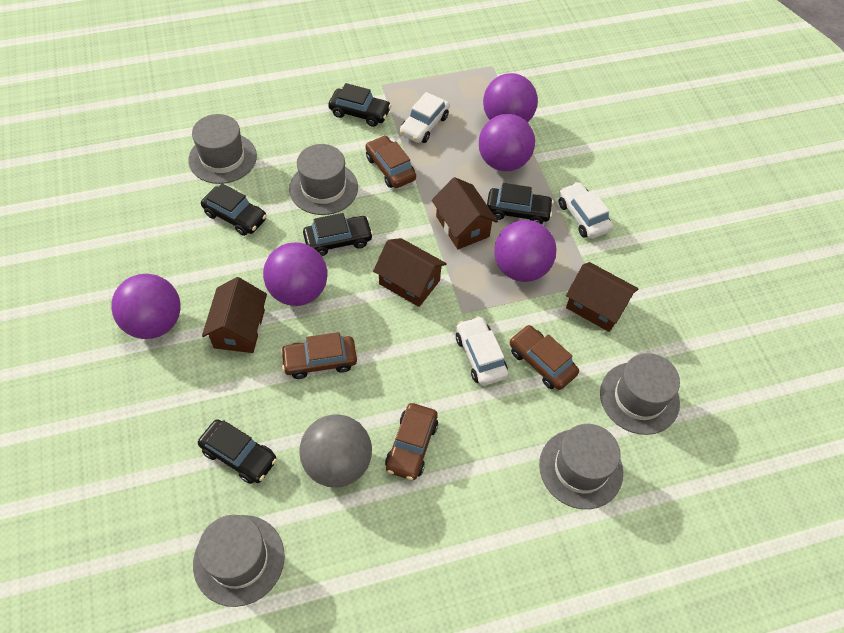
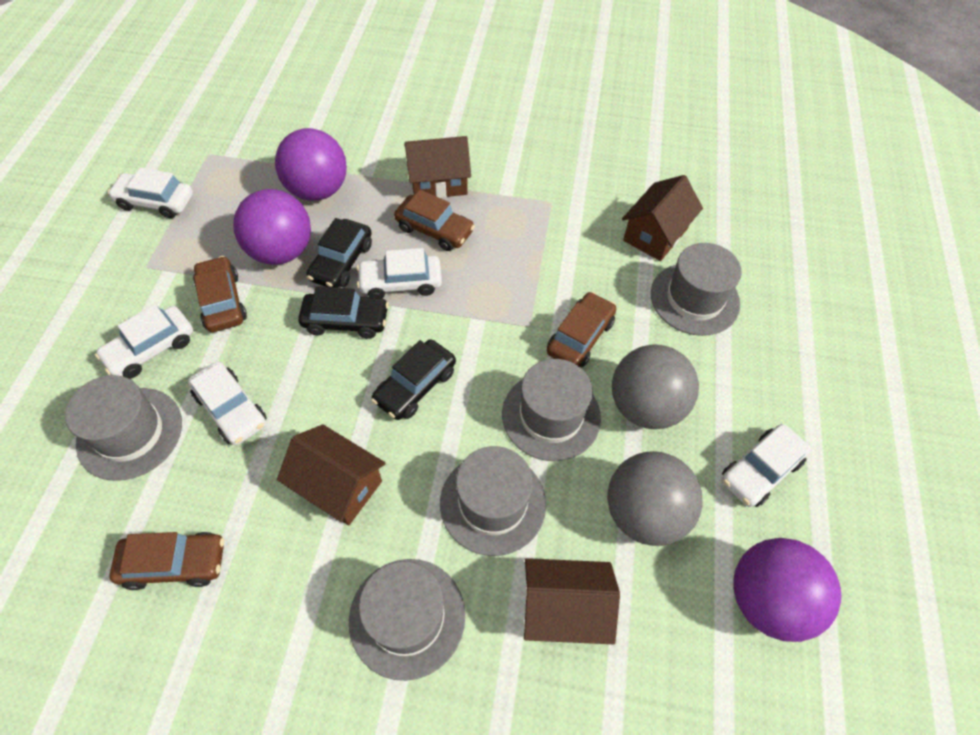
black car: 5 -> 3
grey ball: 1 -> 2
purple ball: 5 -> 3
white car: 3 -> 5

